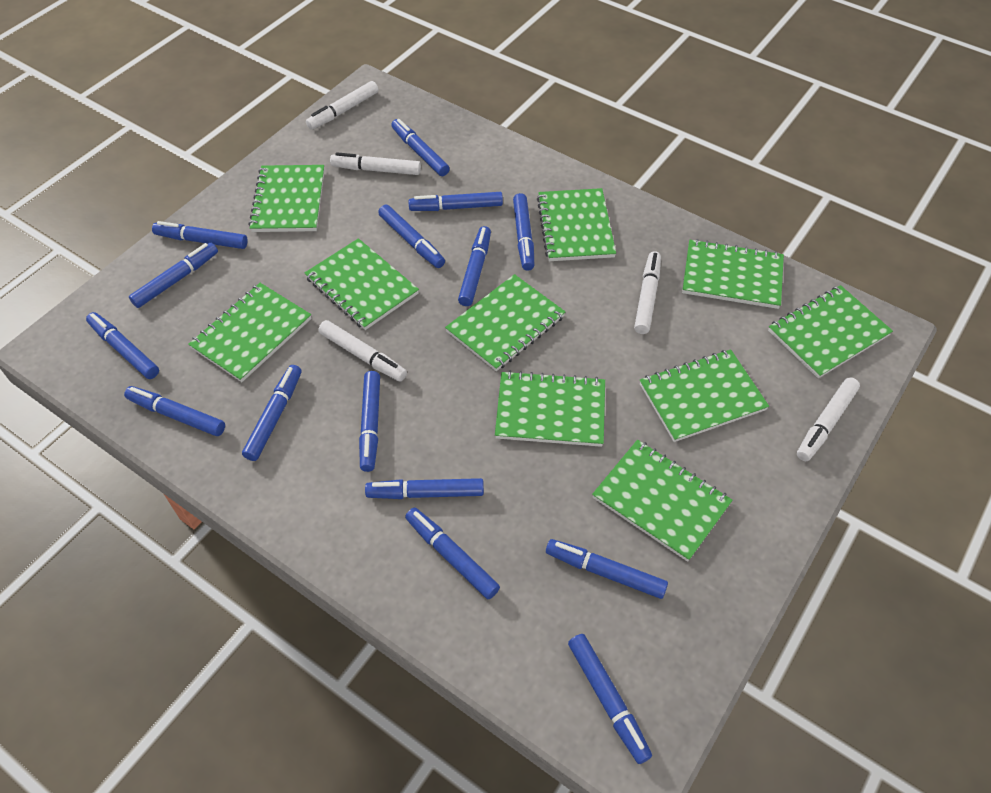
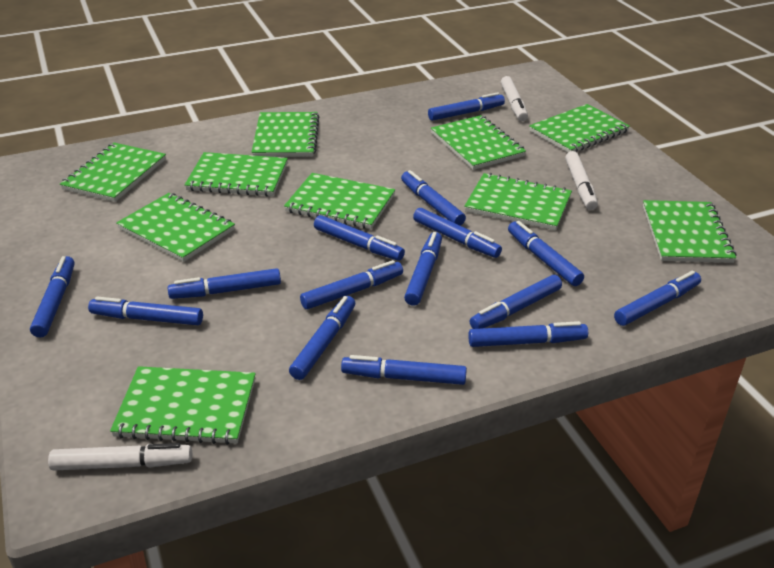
white marker: 5 -> 3

